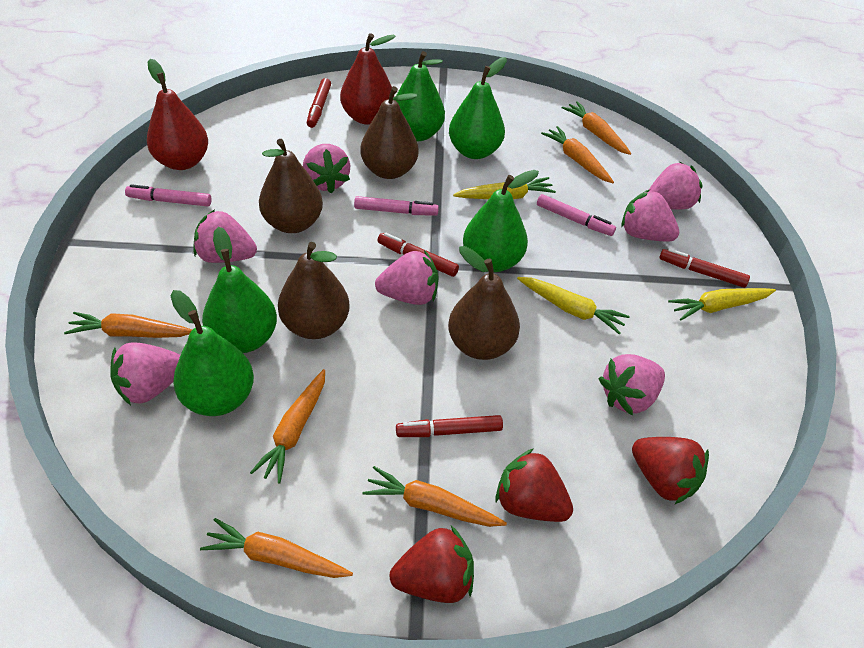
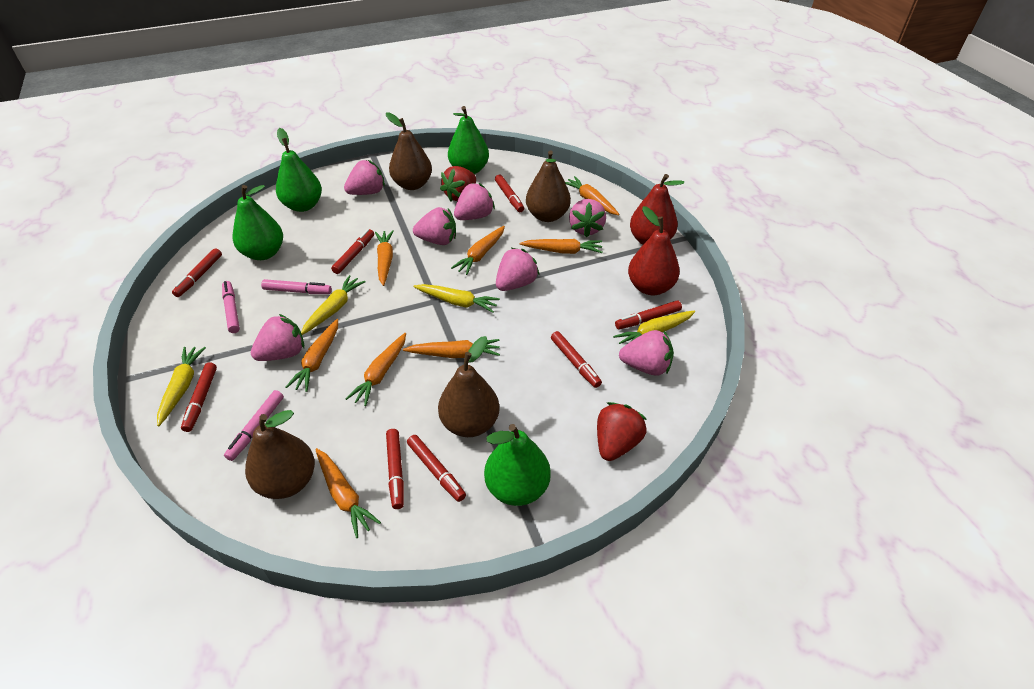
green pear: 5 -> 4
orange carrot: 6 -> 8
red marker: 4 -> 8
red strawberry: 3 -> 2
yellow carrot: 3 -> 4

